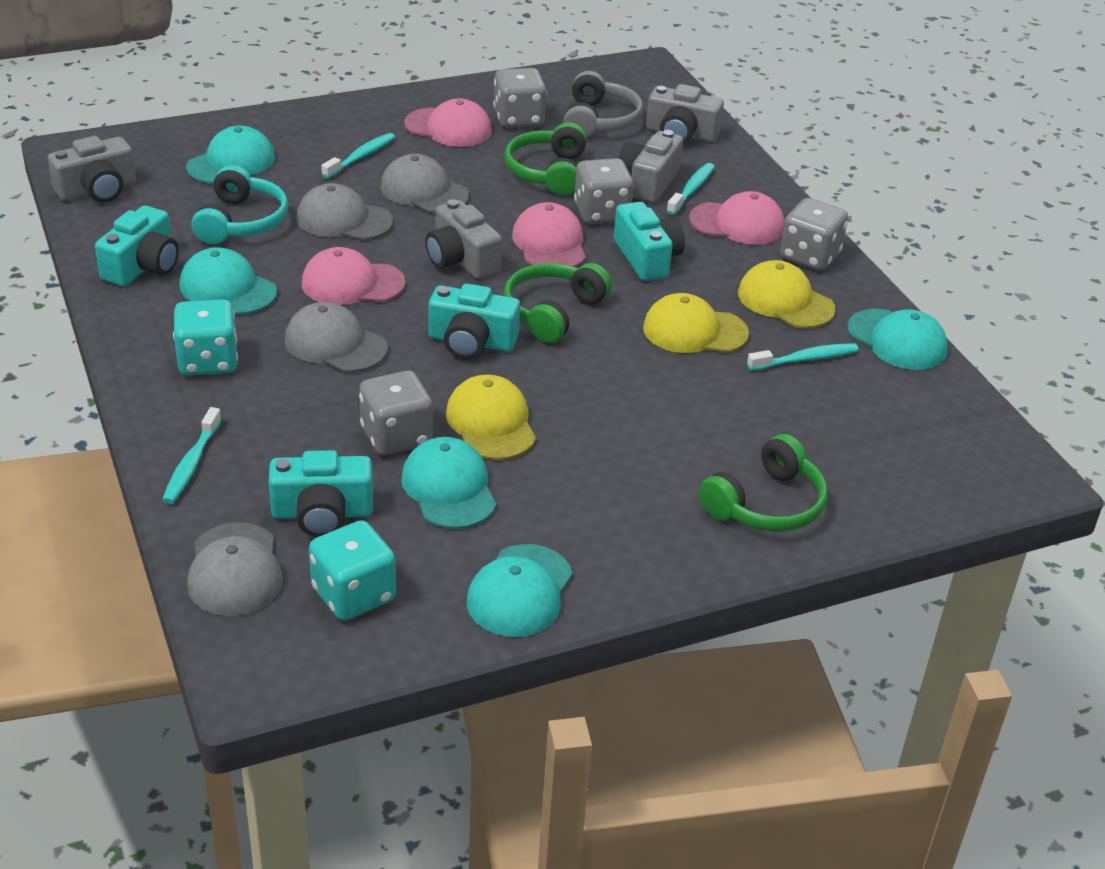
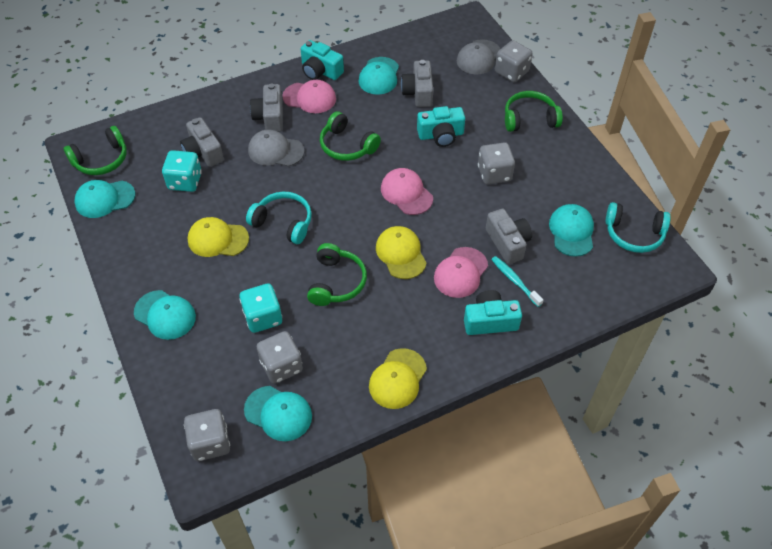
green headphones: 3 -> 4
grey cap: 4 -> 2
grey headphones: 1 -> 0
pink cap: 4 -> 3
turquoise camera: 4 -> 3
turquoise headphones: 1 -> 2
turquoise toothbrush: 4 -> 1

